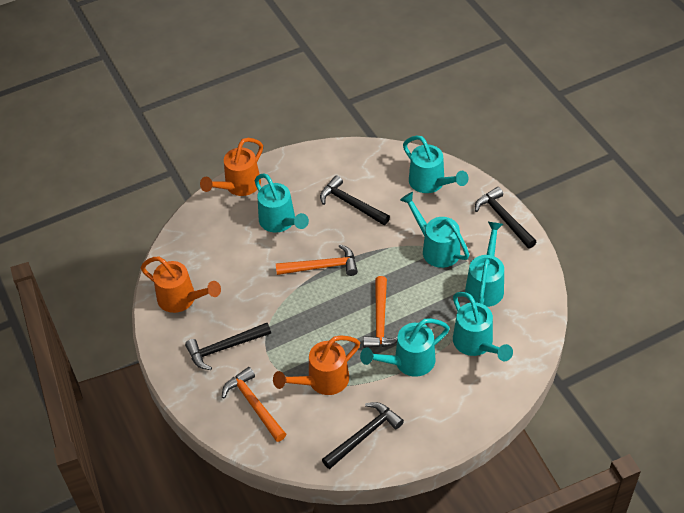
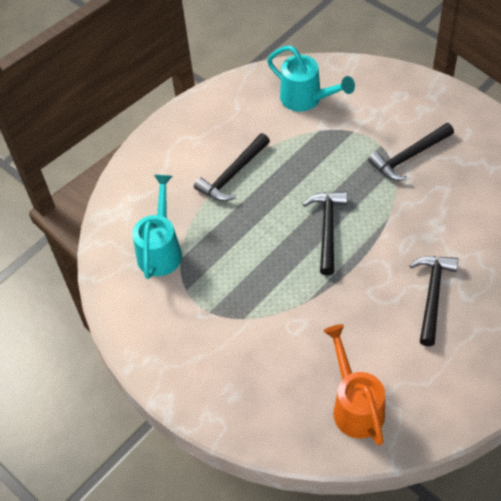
orange hammer: 3 -> 0
orange watering can: 3 -> 1
turquoise watering can: 6 -> 2

